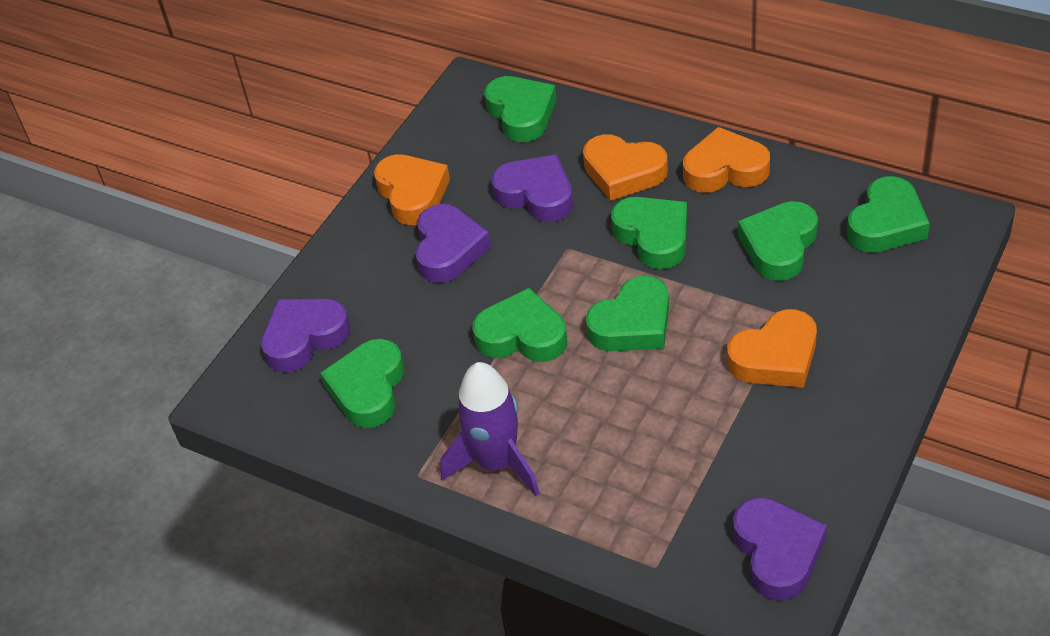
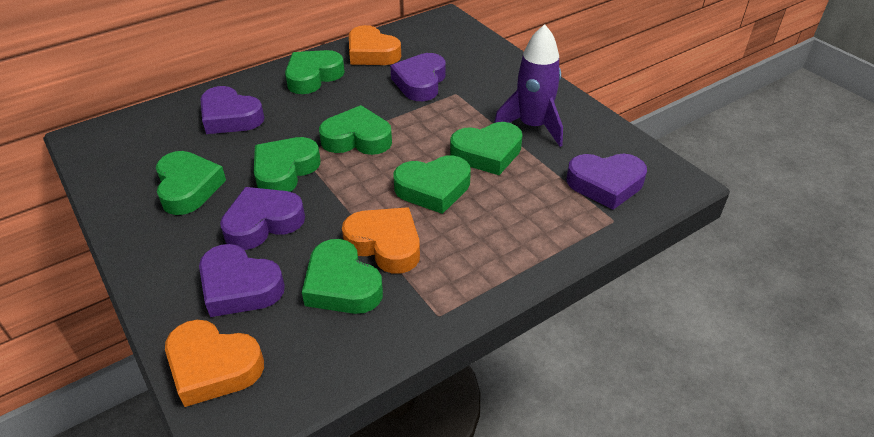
orange heart: 4 -> 3
purple heart: 4 -> 5

